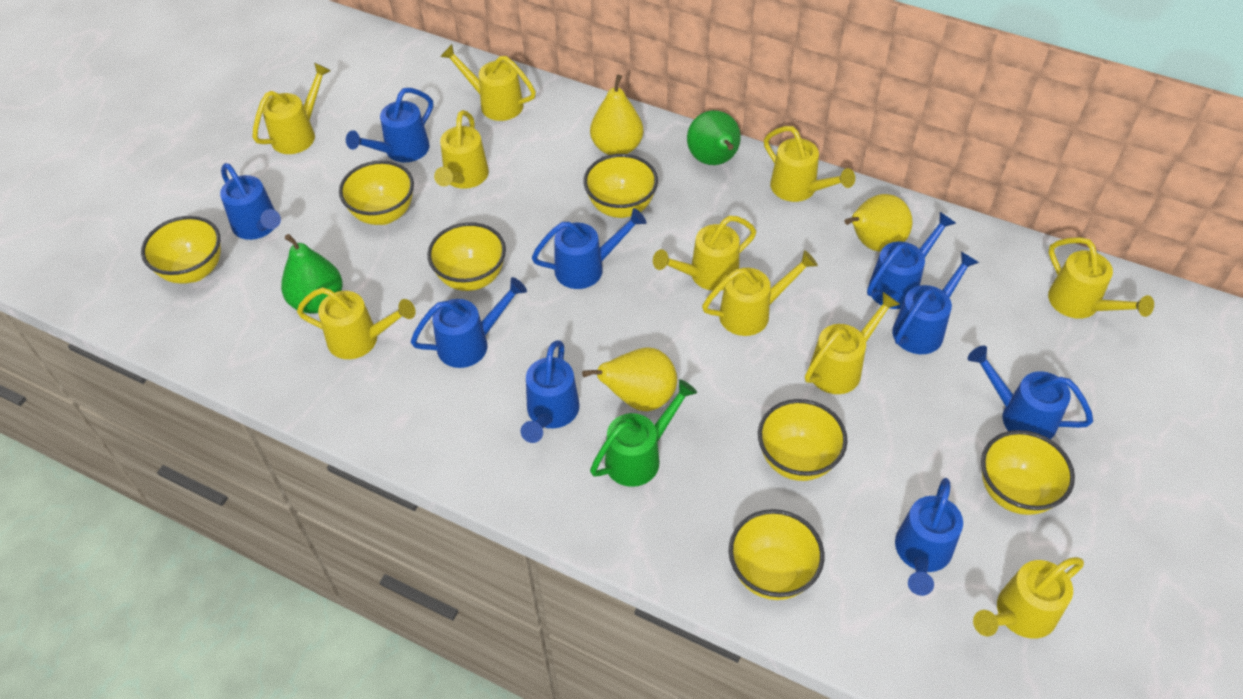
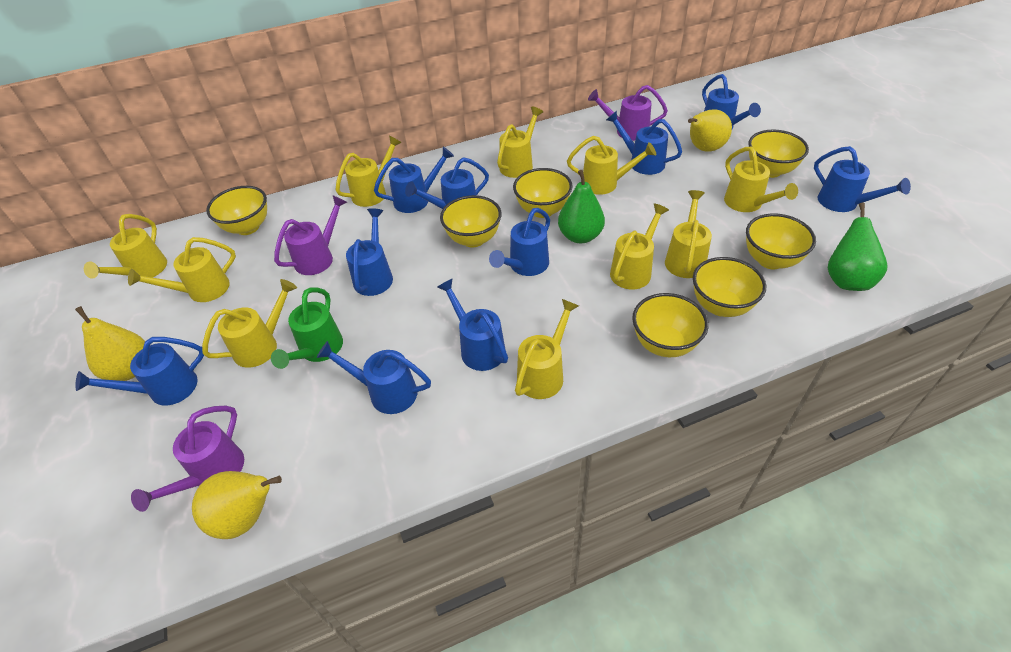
blue watering can: 9 -> 10
purple watering can: 0 -> 3

